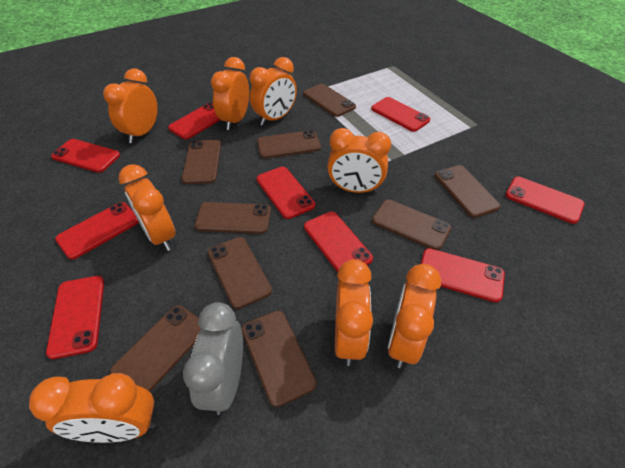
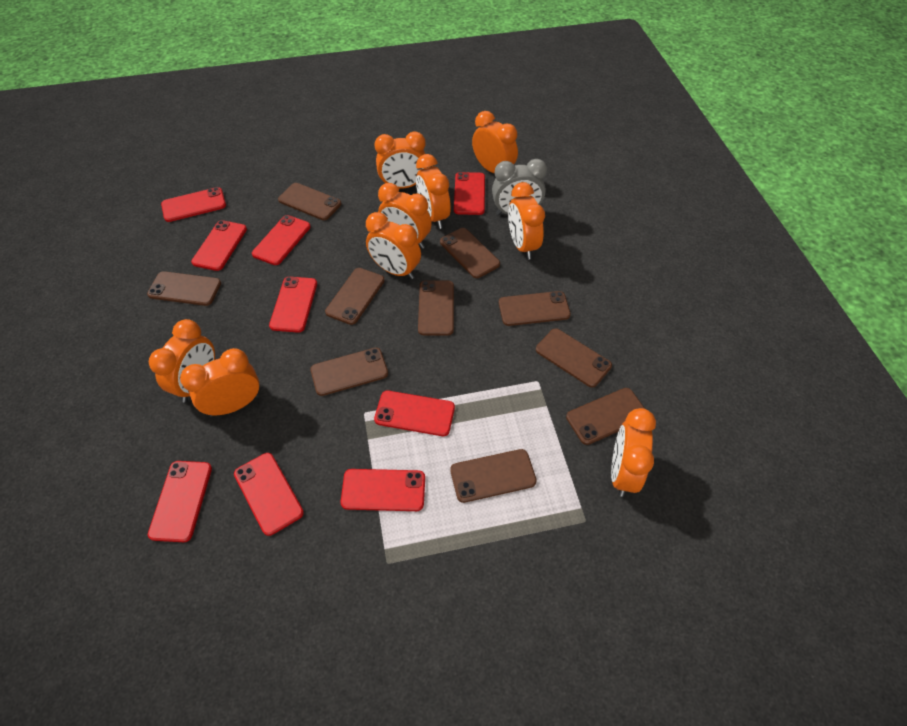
brown phone: 9 -> 10
orange clock: 8 -> 9

